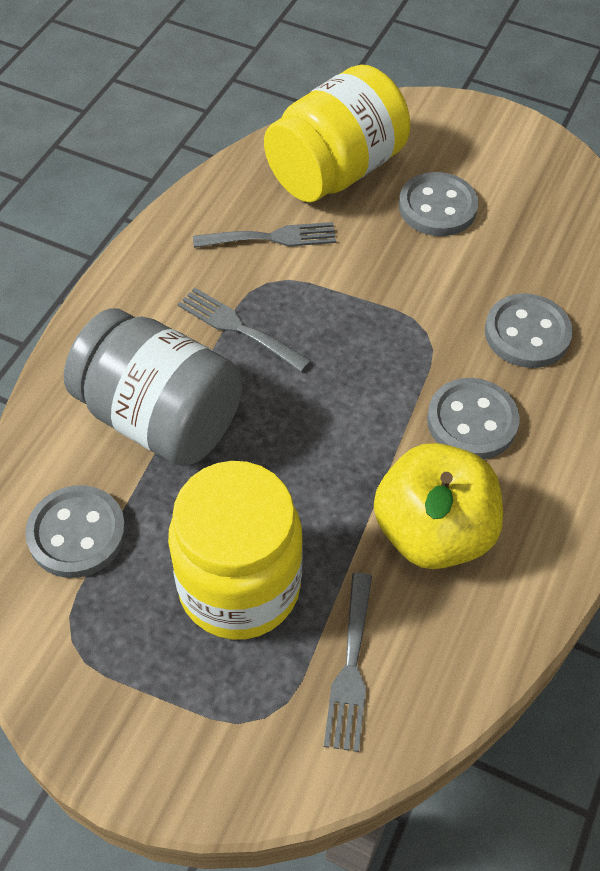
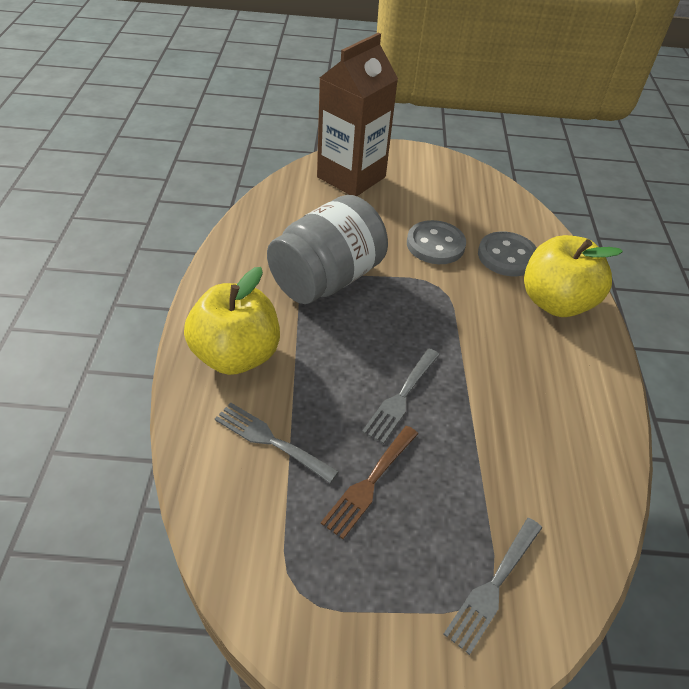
brown carton: 0 -> 1
brown fork: 0 -> 1
grey button: 4 -> 2
yellow apple: 1 -> 2
yellow jar: 2 -> 0

